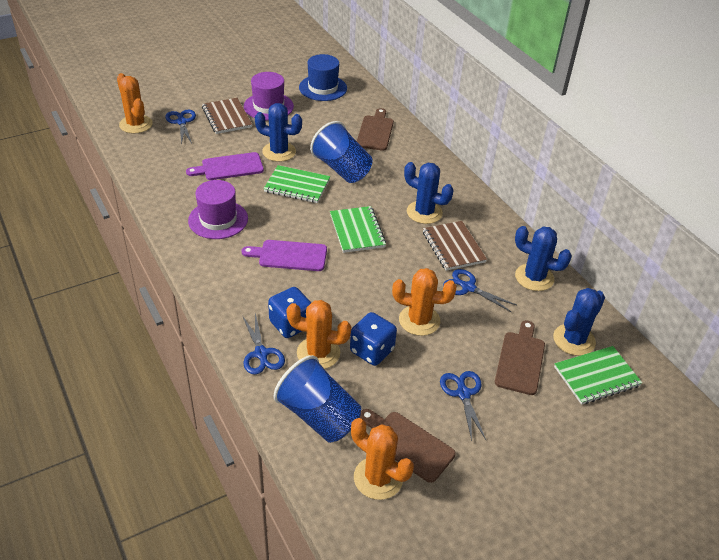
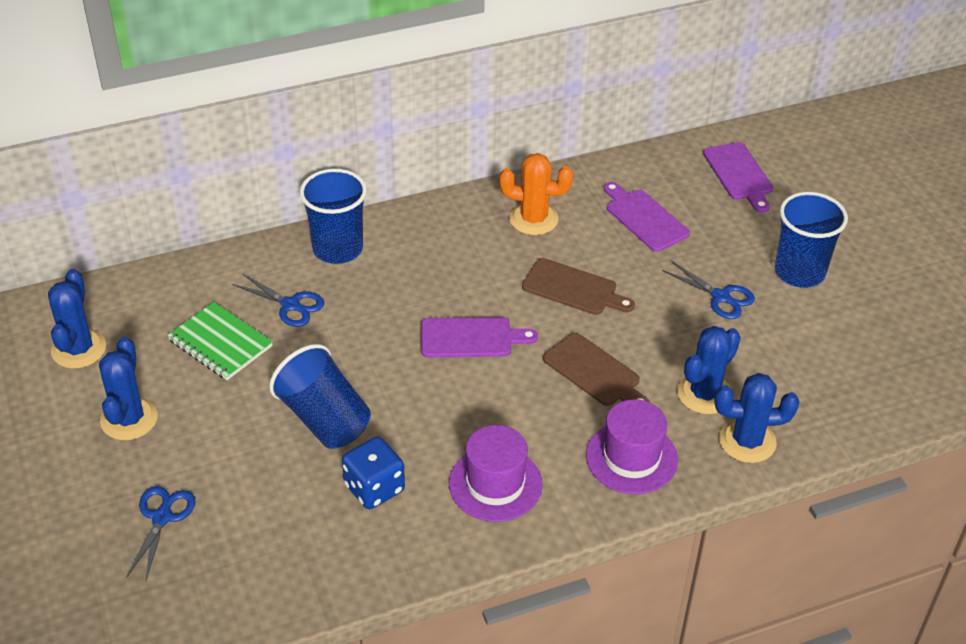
blue cup: 2 -> 3
blue dice: 2 -> 1
blue hat: 1 -> 0
blue scissors: 4 -> 3
brown cutting board: 3 -> 2
brown notebook: 2 -> 0
green notebook: 3 -> 1
orange cactus: 4 -> 1
purple cutting board: 2 -> 3

